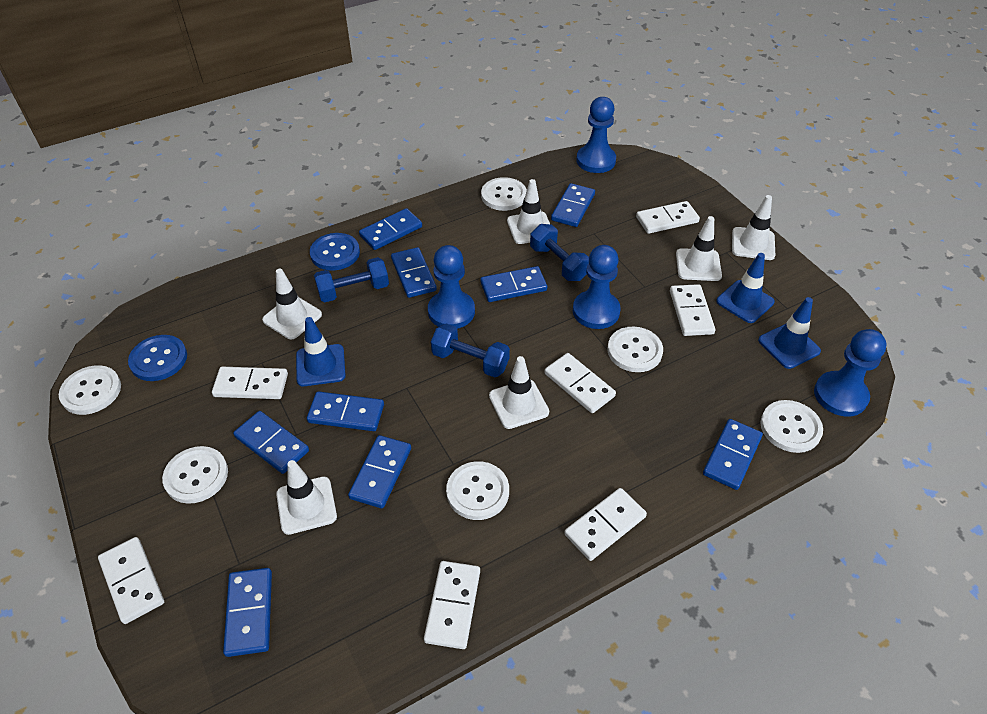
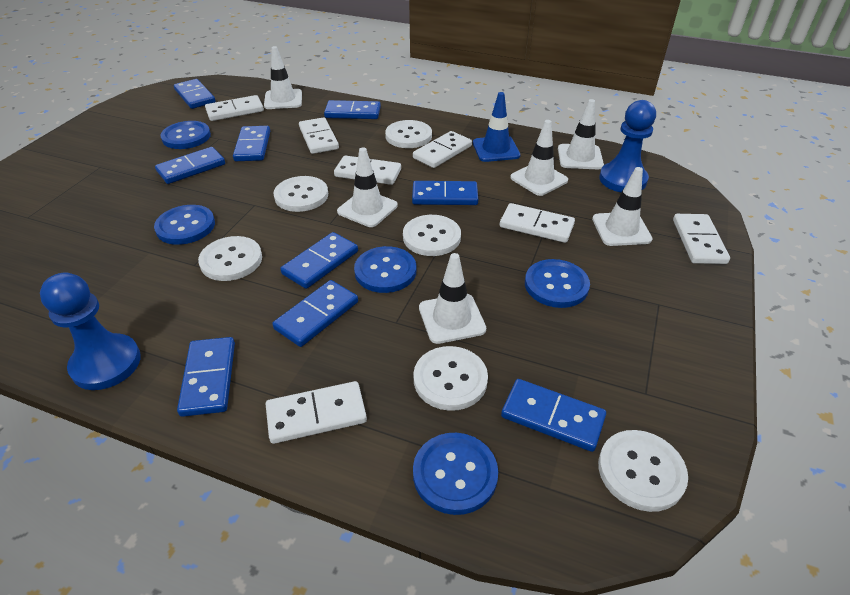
blue button: 2 -> 5
blue dumbbell: 3 -> 0
blue pawn: 4 -> 2
blue traffic cone: 3 -> 1

